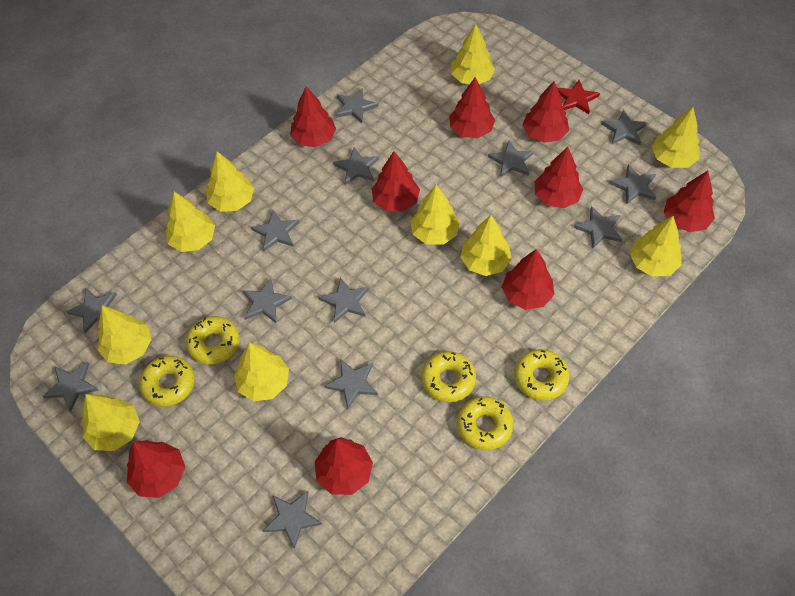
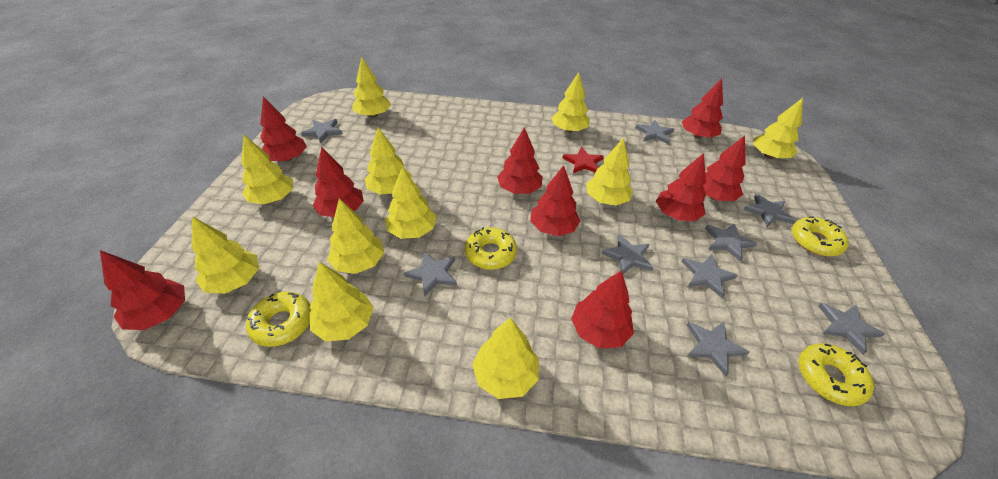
grey star: 13 -> 9
yellow donut: 5 -> 4
yellow tree: 10 -> 11

